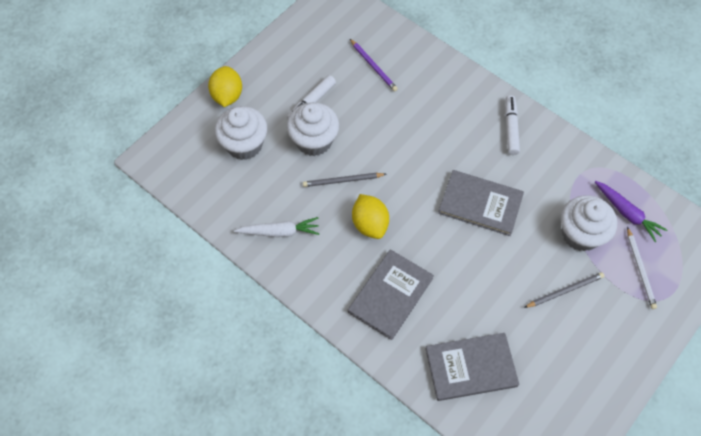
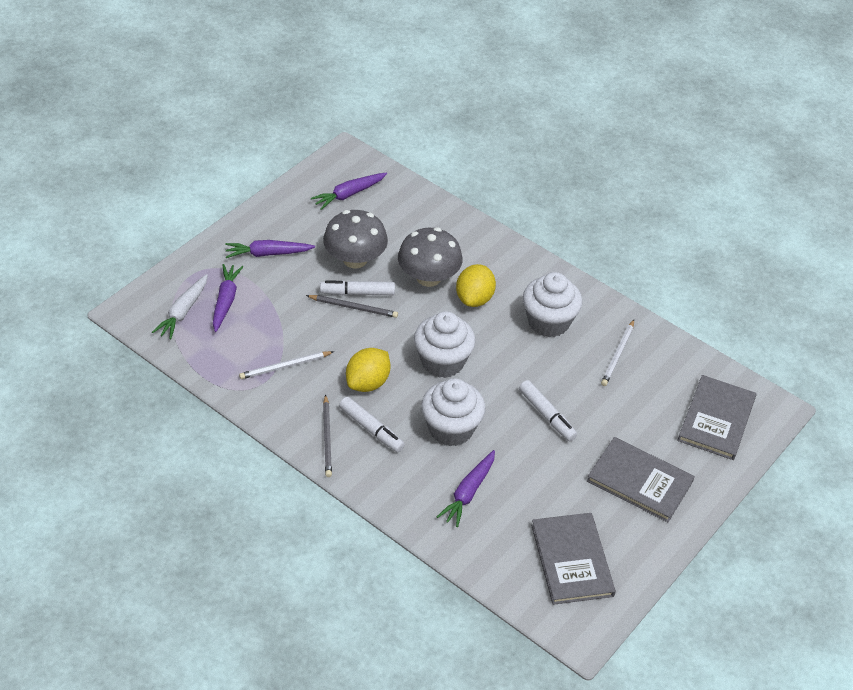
grey mushroom: 0 -> 2
purple carrot: 1 -> 4
purple pencil: 1 -> 0
white marker: 2 -> 3
white pencil: 1 -> 2

